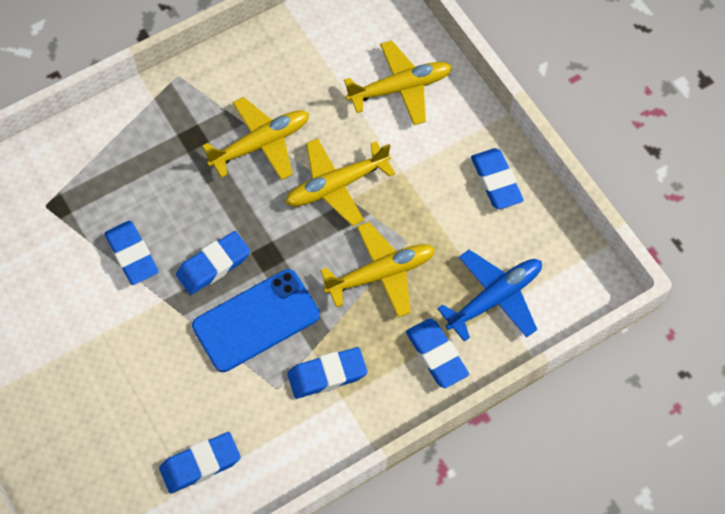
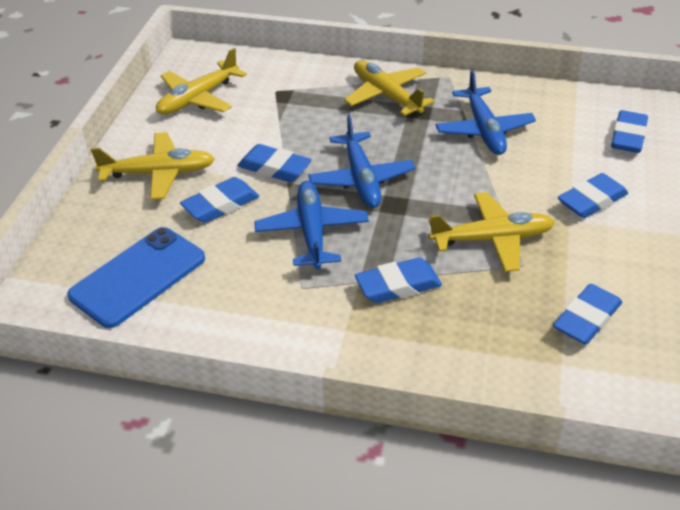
blue plane: 1 -> 3

